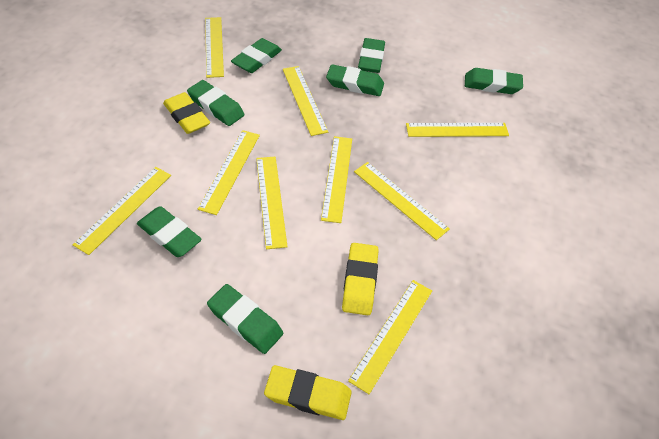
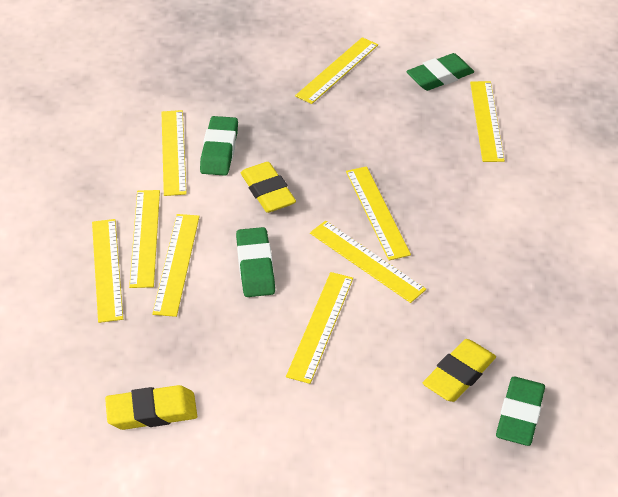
green eraser: 7 -> 4

